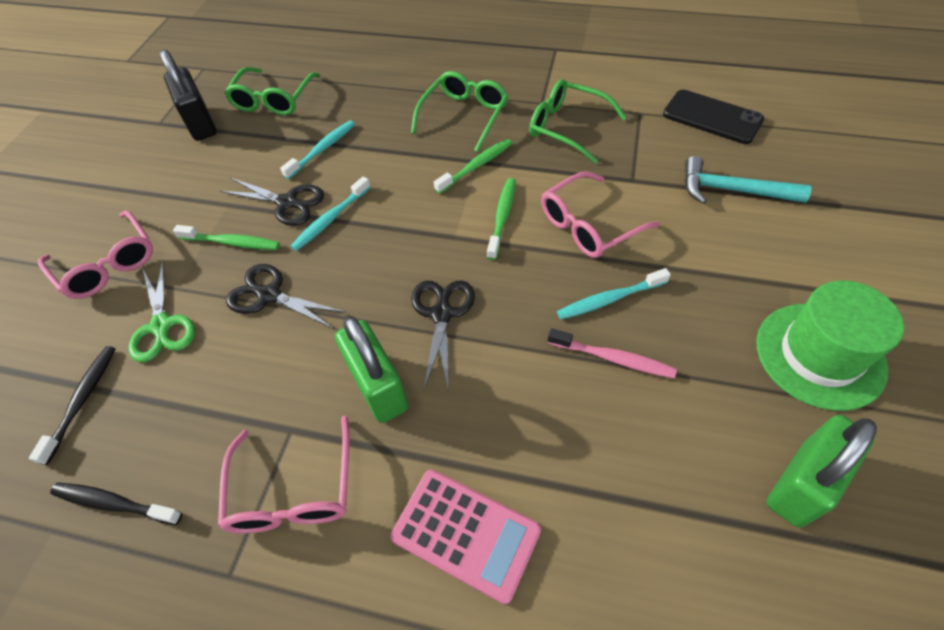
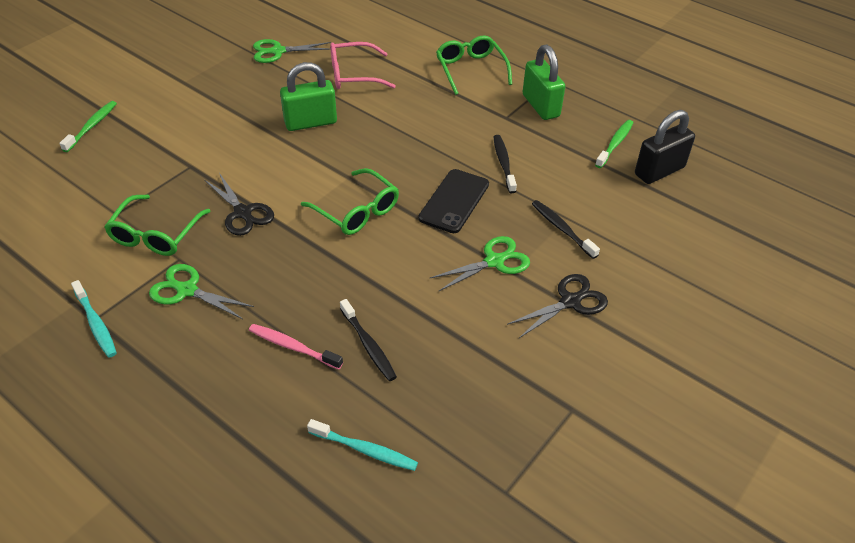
black scissors: 3 -> 2
black toothbrush: 2 -> 3
green hat: 1 -> 0
green scissors: 1 -> 3
green toothbrush: 3 -> 2
pink calculator: 1 -> 0
pink glasses: 3 -> 1
turquoise hammer: 1 -> 0
turquoise toothbrush: 3 -> 2

